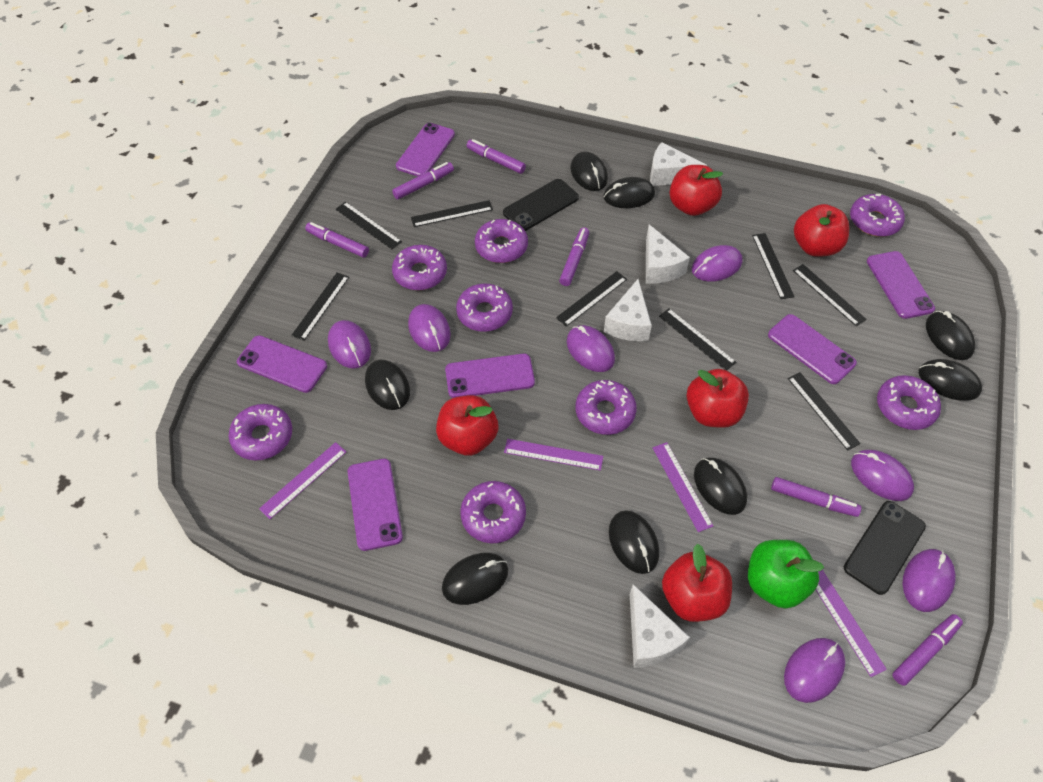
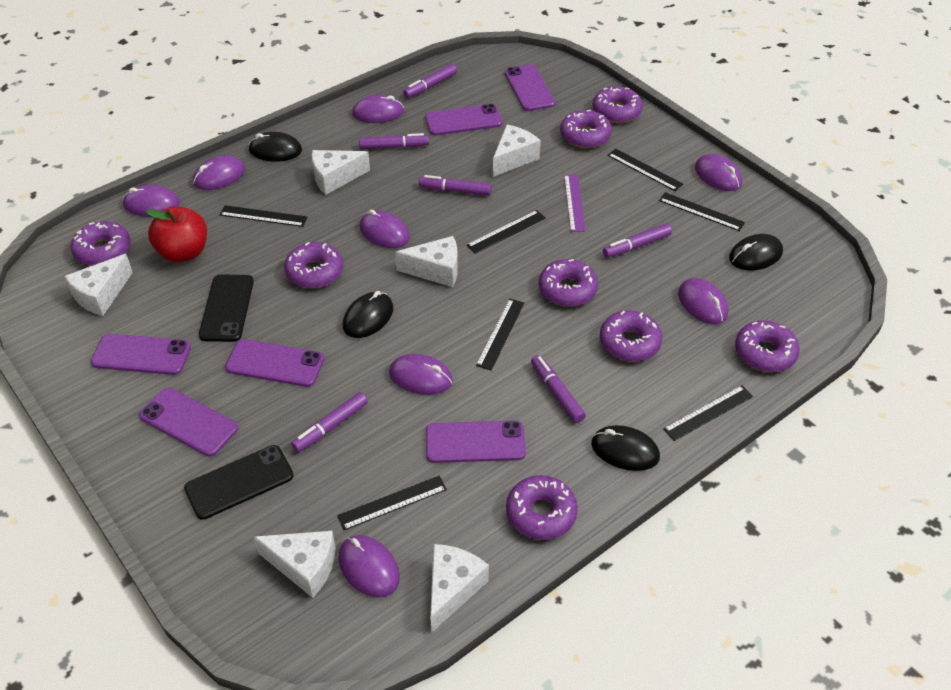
black mouse: 8 -> 4
black ruler: 8 -> 7
green apple: 1 -> 0
purple mouse: 7 -> 8
purple ruler: 4 -> 1
red apple: 5 -> 1
white cheese: 4 -> 6

